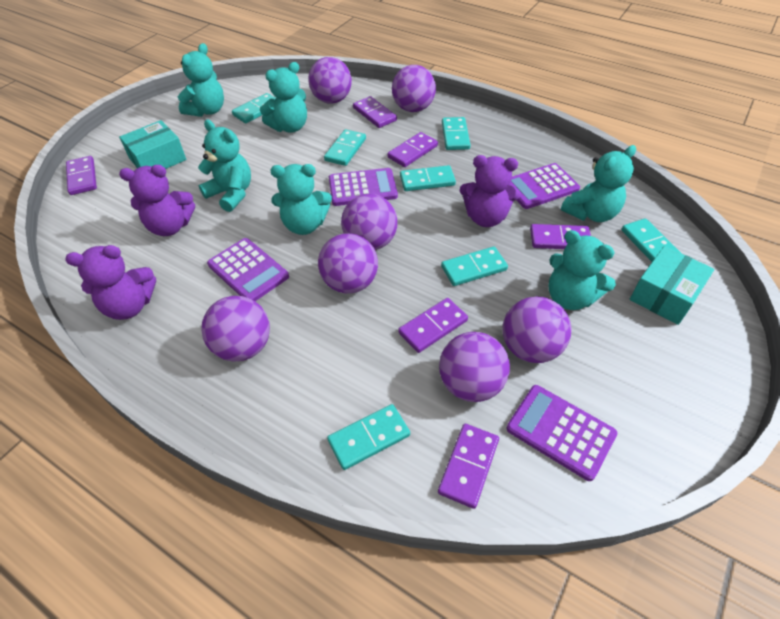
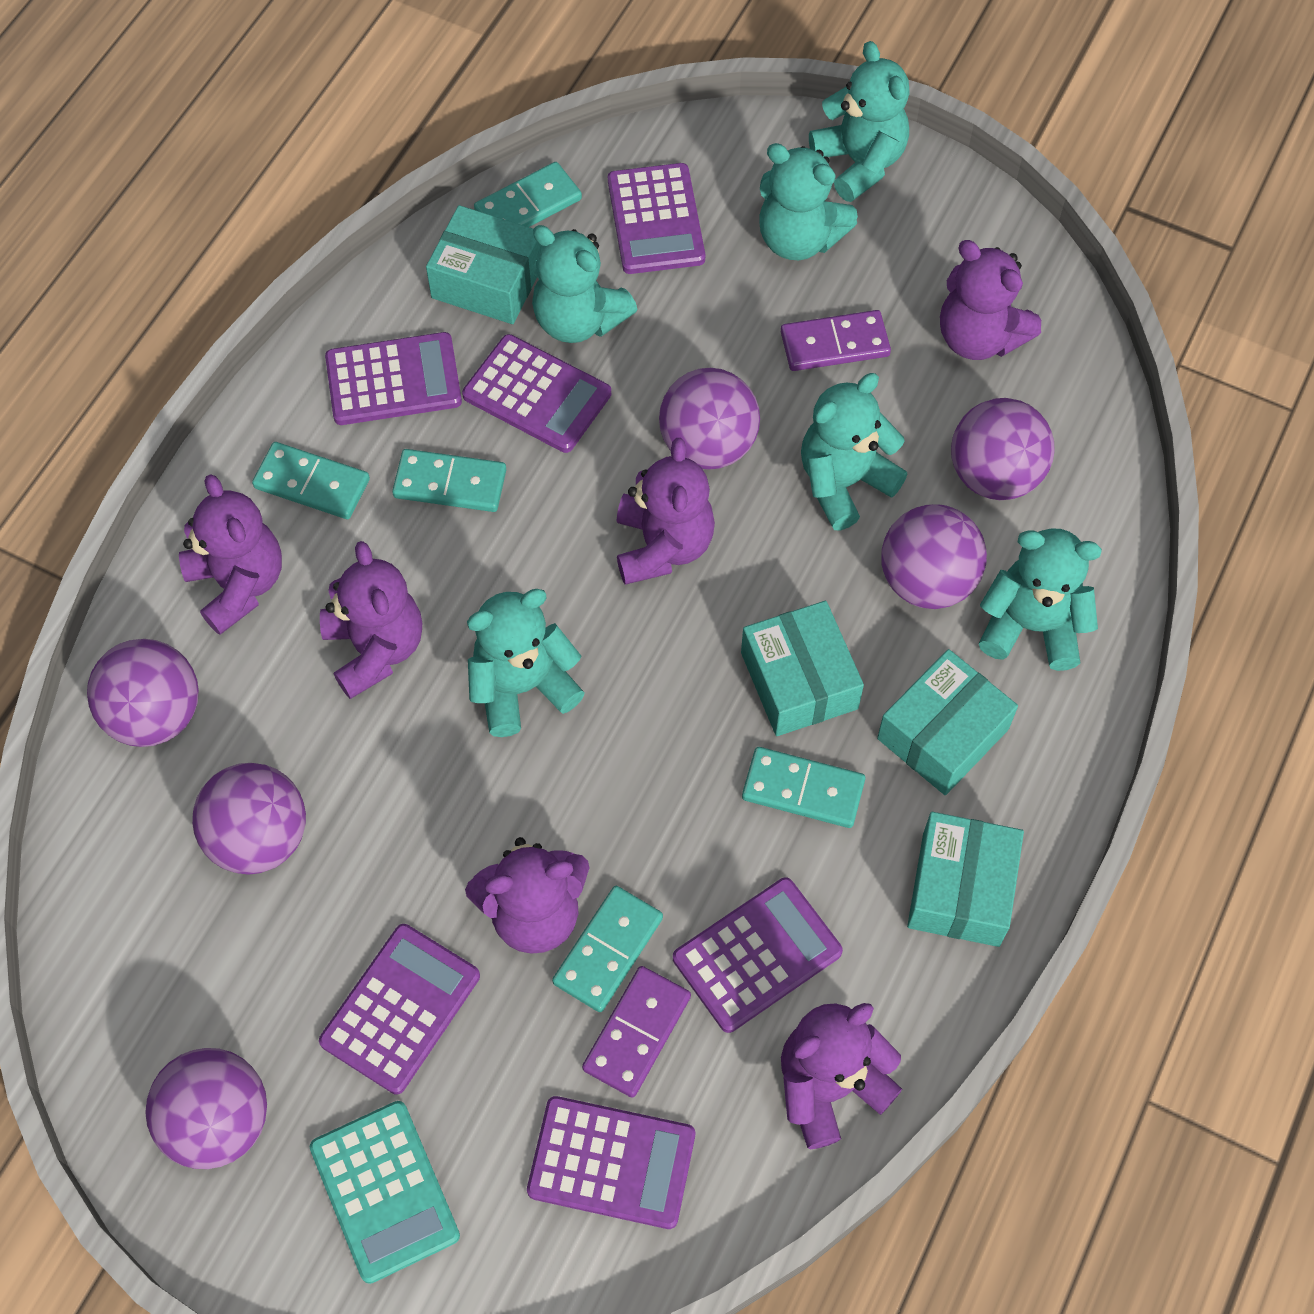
purple ball: 7 -> 6
purple calculator: 4 -> 6
purple domino: 6 -> 2
purple teddy bear: 3 -> 6
turquoise box: 2 -> 4
turquoise calculator: 0 -> 1
turquoise domino: 7 -> 5

